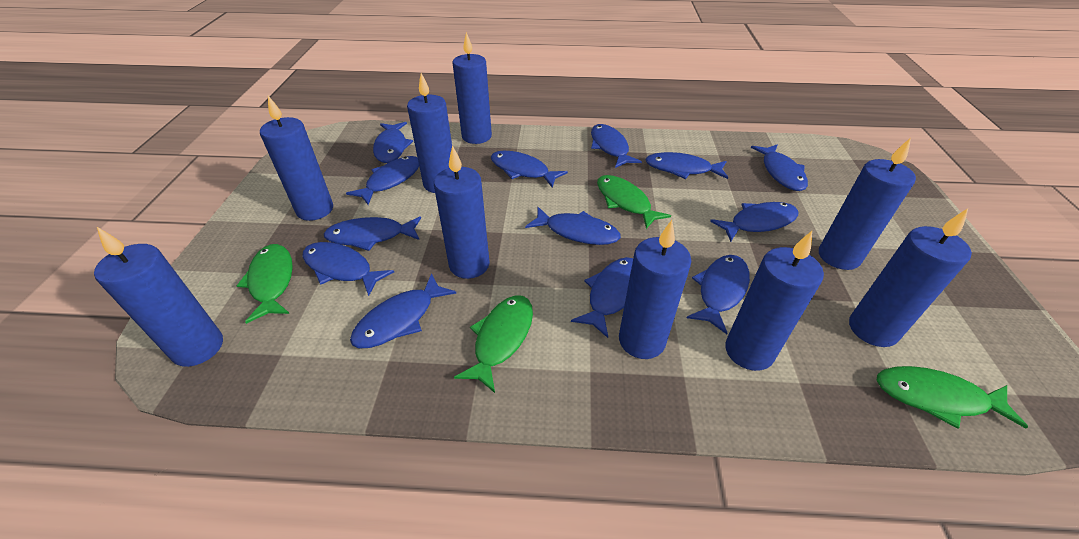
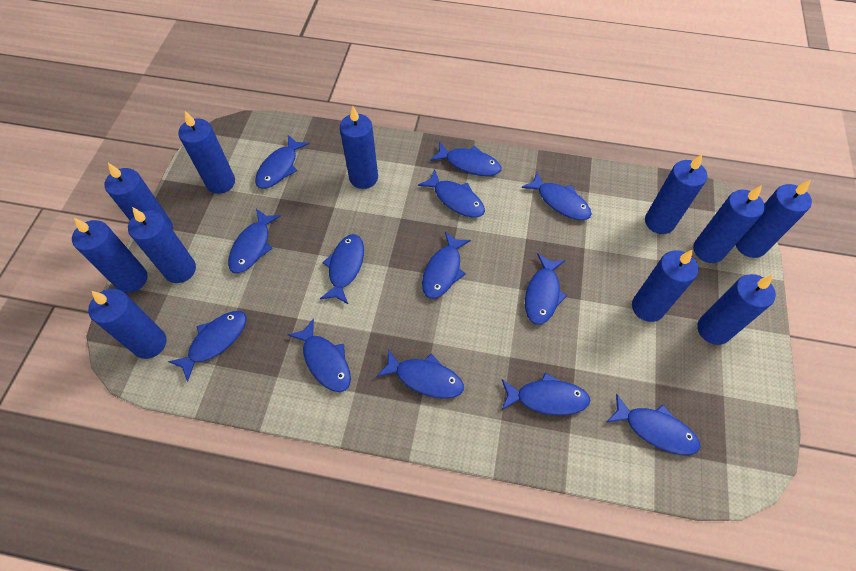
blue candle: 9 -> 11
green fish: 4 -> 0

